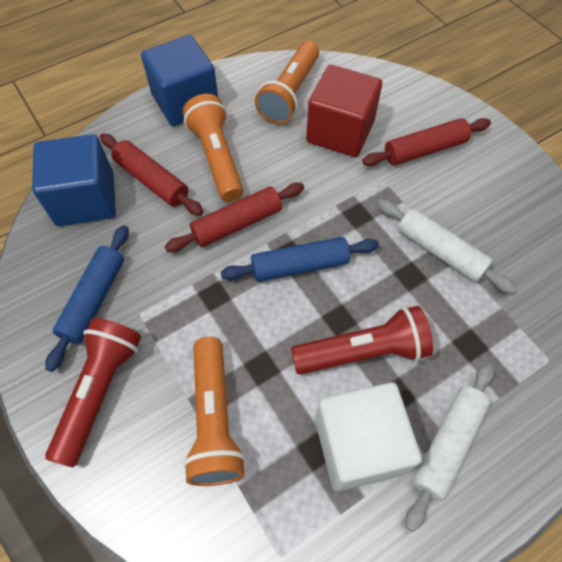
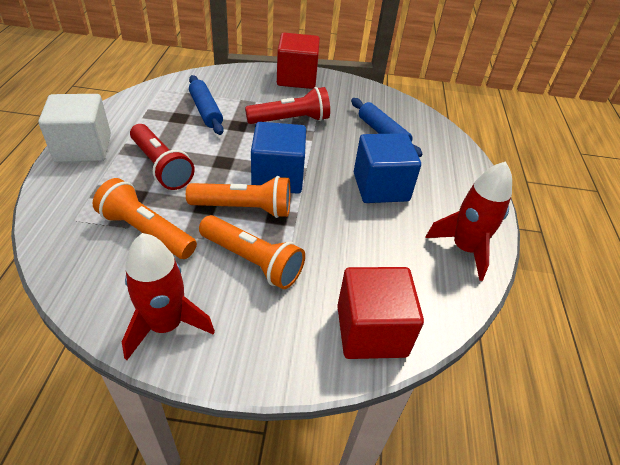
red cube: 1 -> 2
red rocket: 0 -> 2
red rolling pin: 3 -> 0
white rolling pin: 2 -> 0

